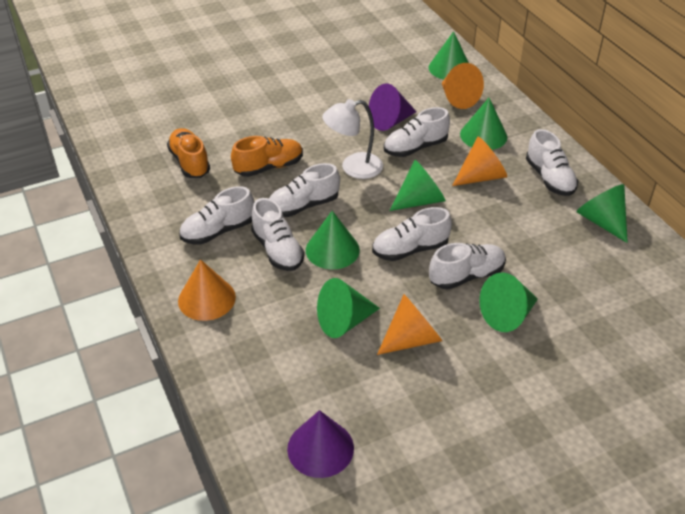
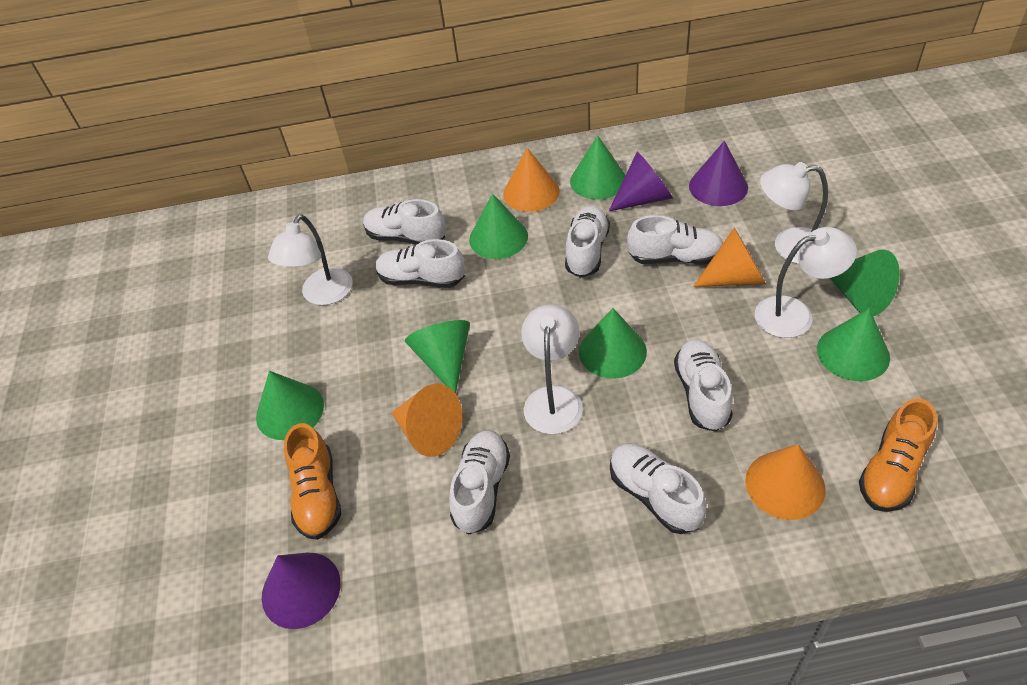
purple cone: 2 -> 3
white lamp: 1 -> 4

